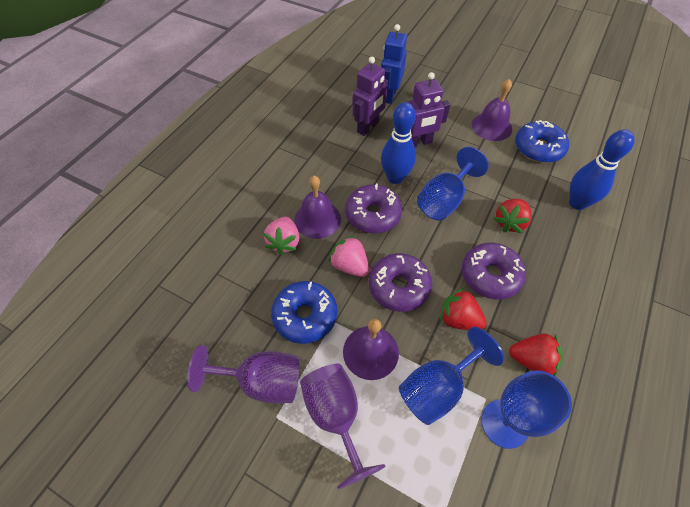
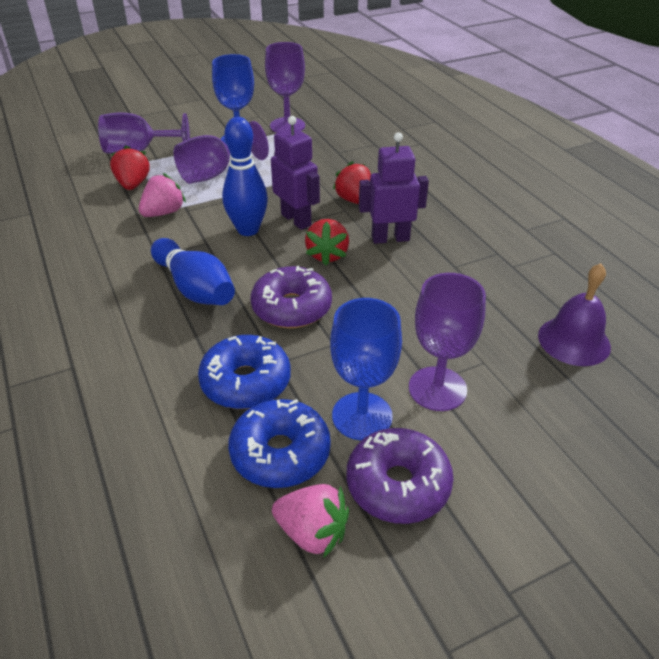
blue goblet: 3 -> 2
blue robot: 1 -> 0
purple bell: 3 -> 1
purple donut: 3 -> 2
purple goblet: 2 -> 4

